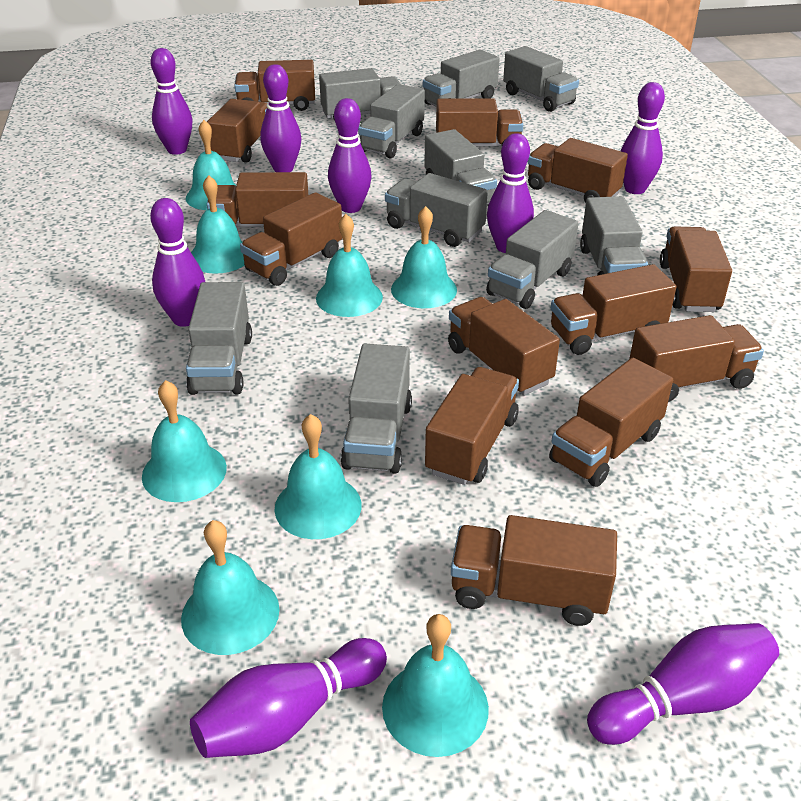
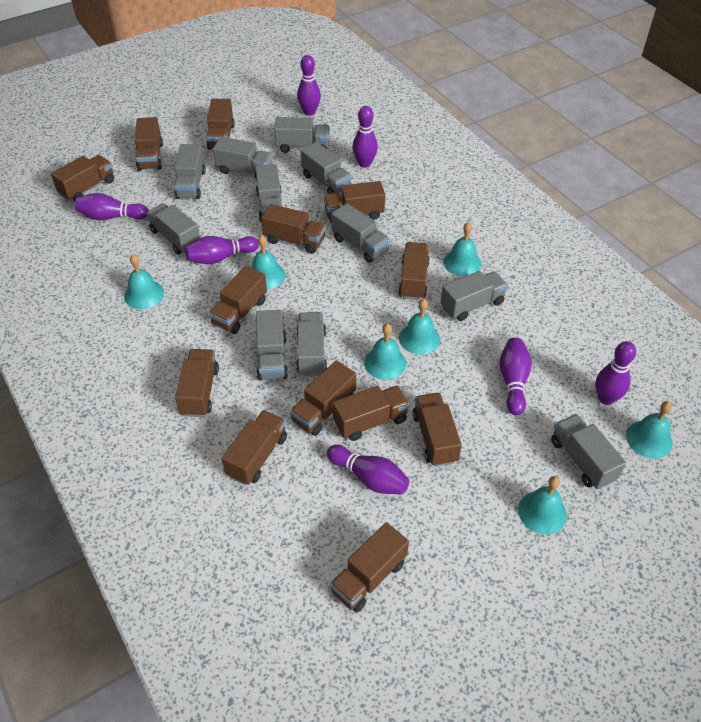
grey truck: 10 -> 11
purple bowling pin: 8 -> 7
turquoise bell: 8 -> 7

